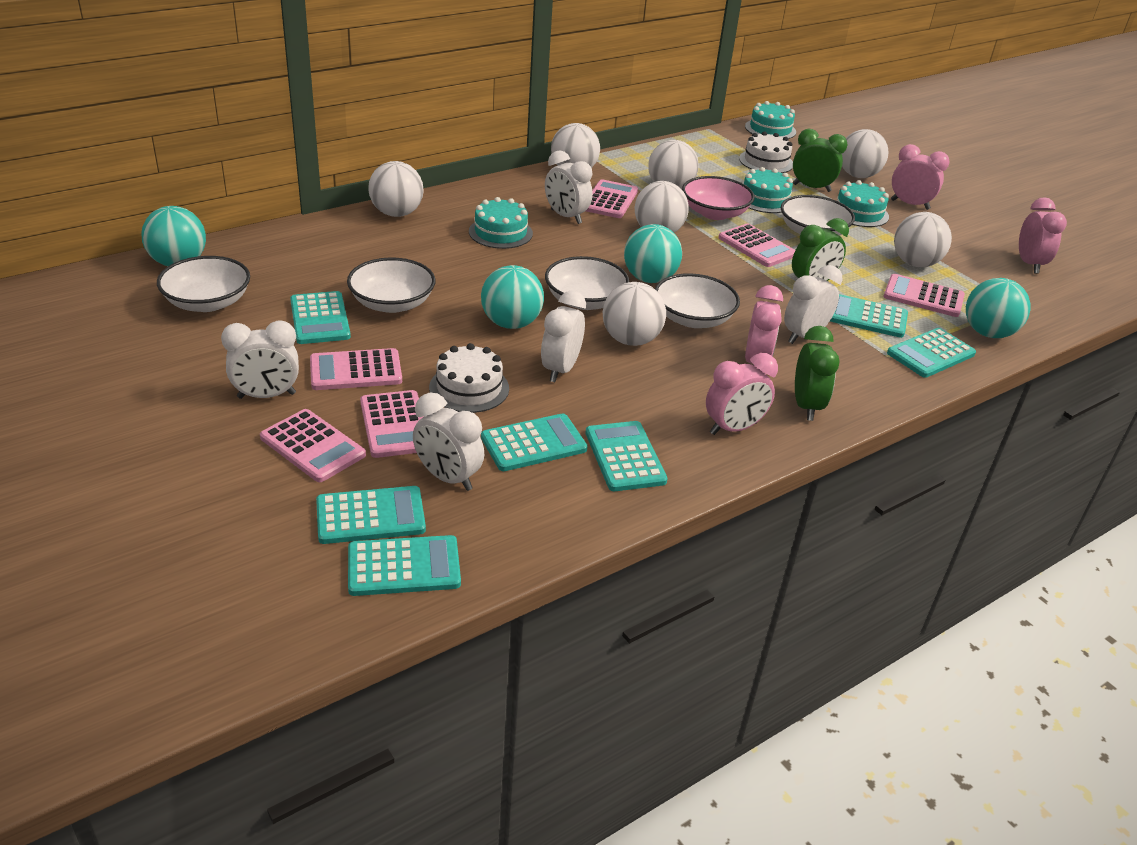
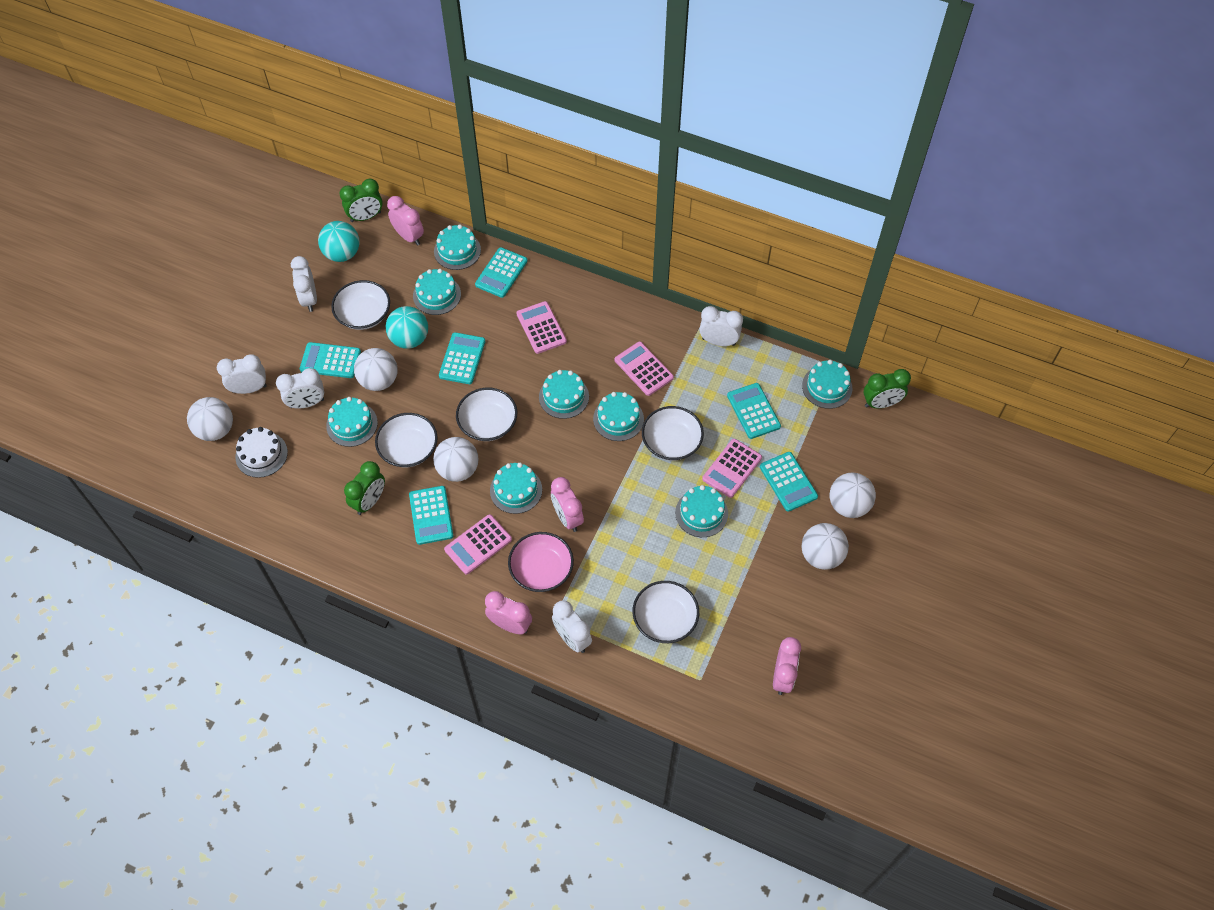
pink calculator: 6 -> 4
turquoise ball: 4 -> 2
turquoise cake: 4 -> 8
turquoise calculator: 7 -> 6
white ball: 7 -> 5
white cake: 2 -> 1

